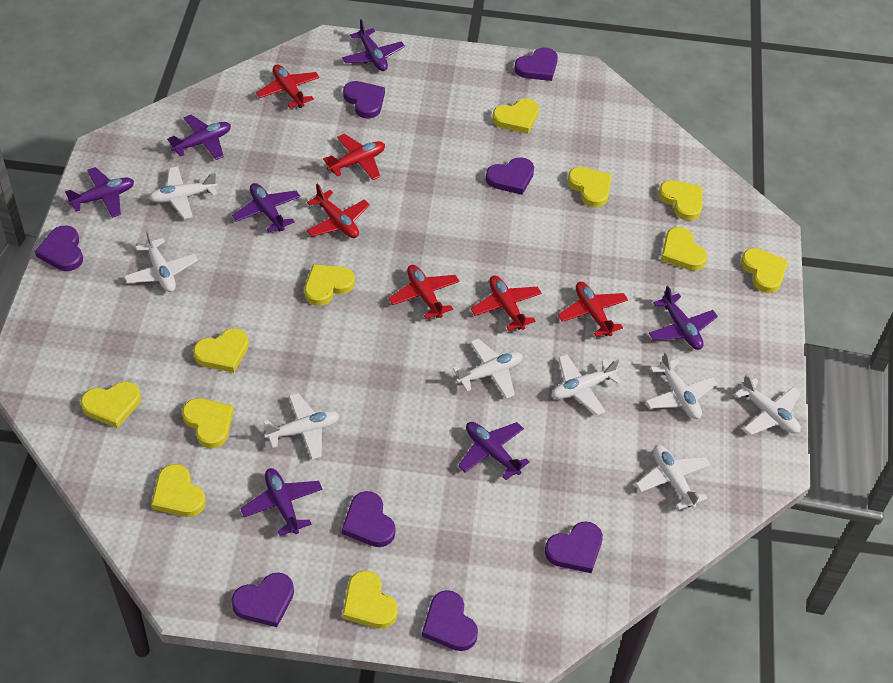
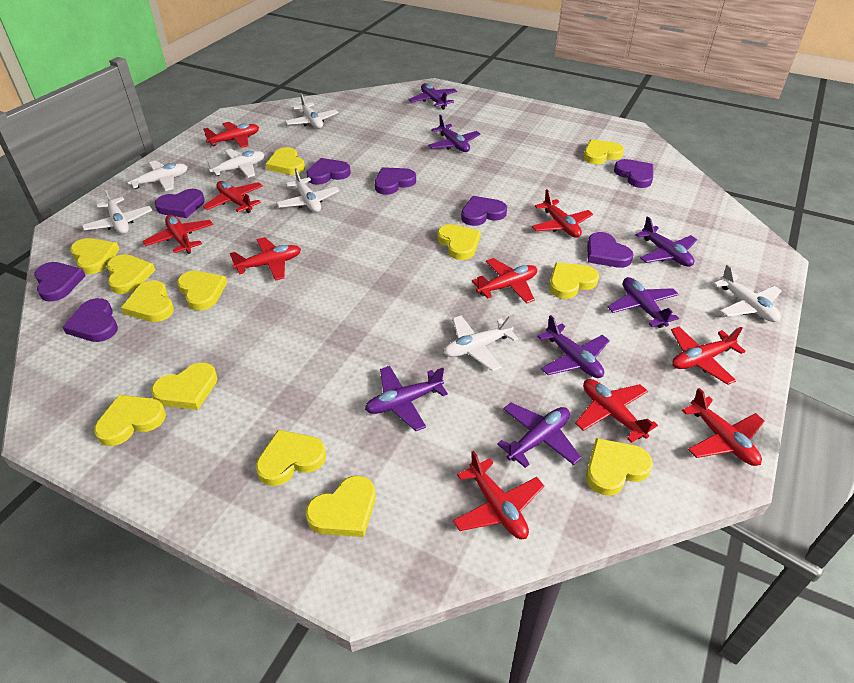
red plane: 6 -> 10
white plane: 8 -> 7
yellow heart: 11 -> 13

